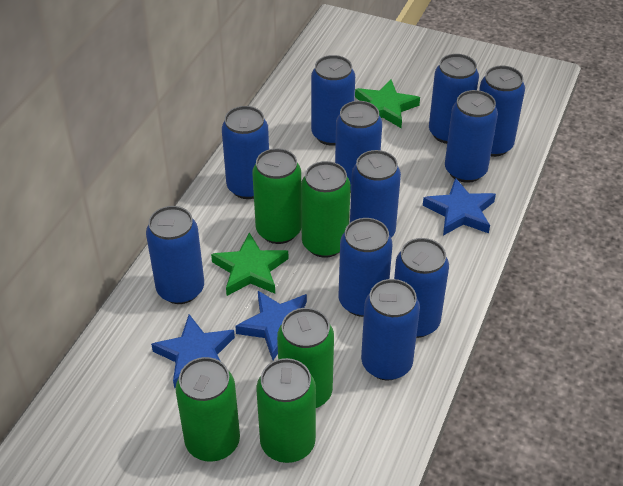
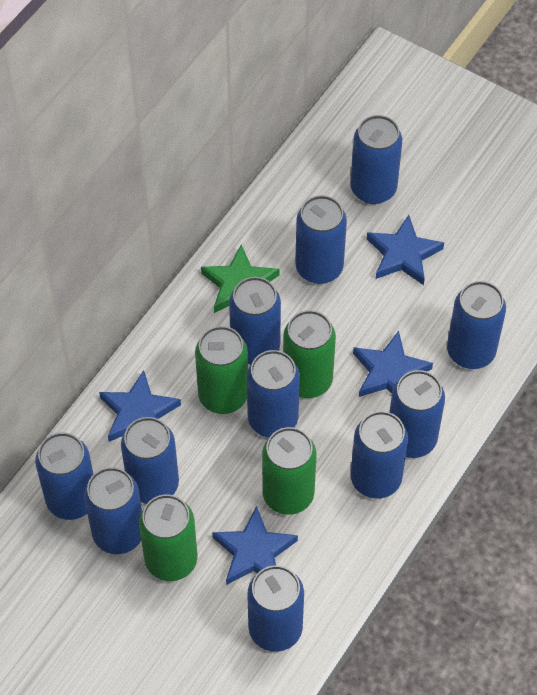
blue star: 3 -> 4
green can: 5 -> 4
green star: 2 -> 1

